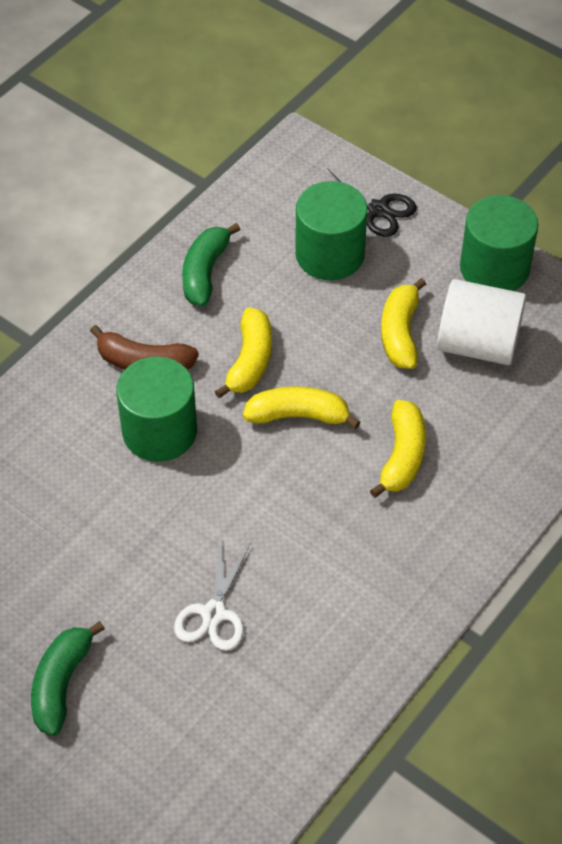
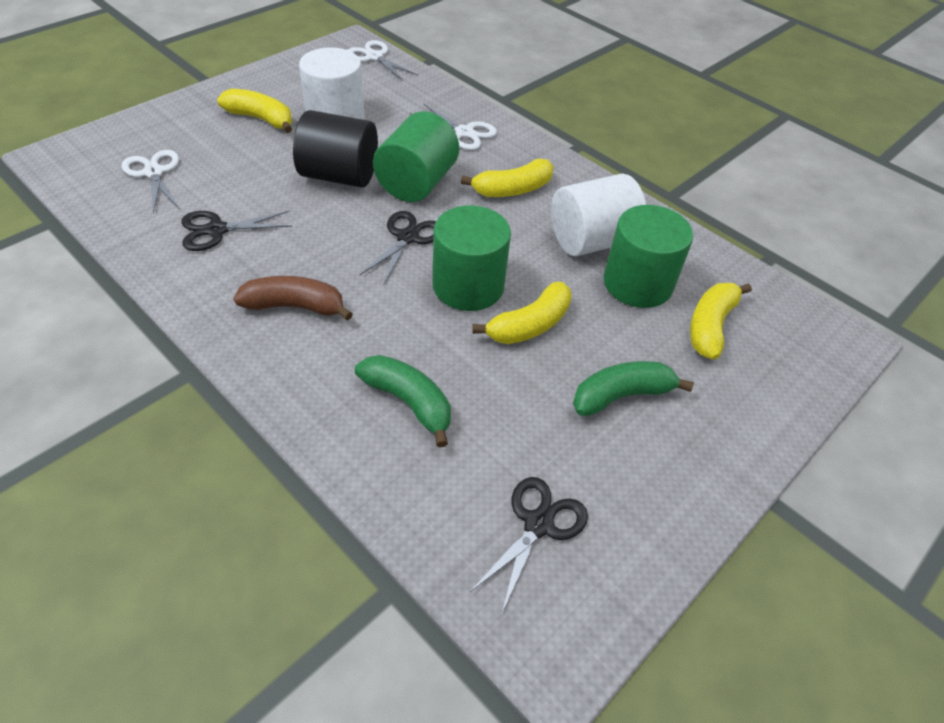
black cylinder: 0 -> 1
black scissors: 1 -> 3
white cylinder: 1 -> 2
white scissors: 1 -> 3

